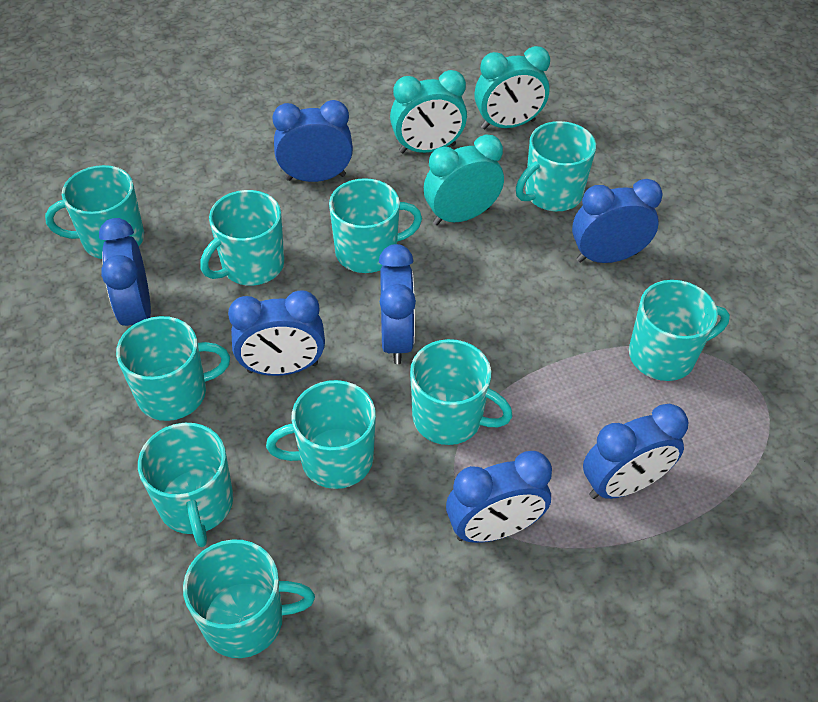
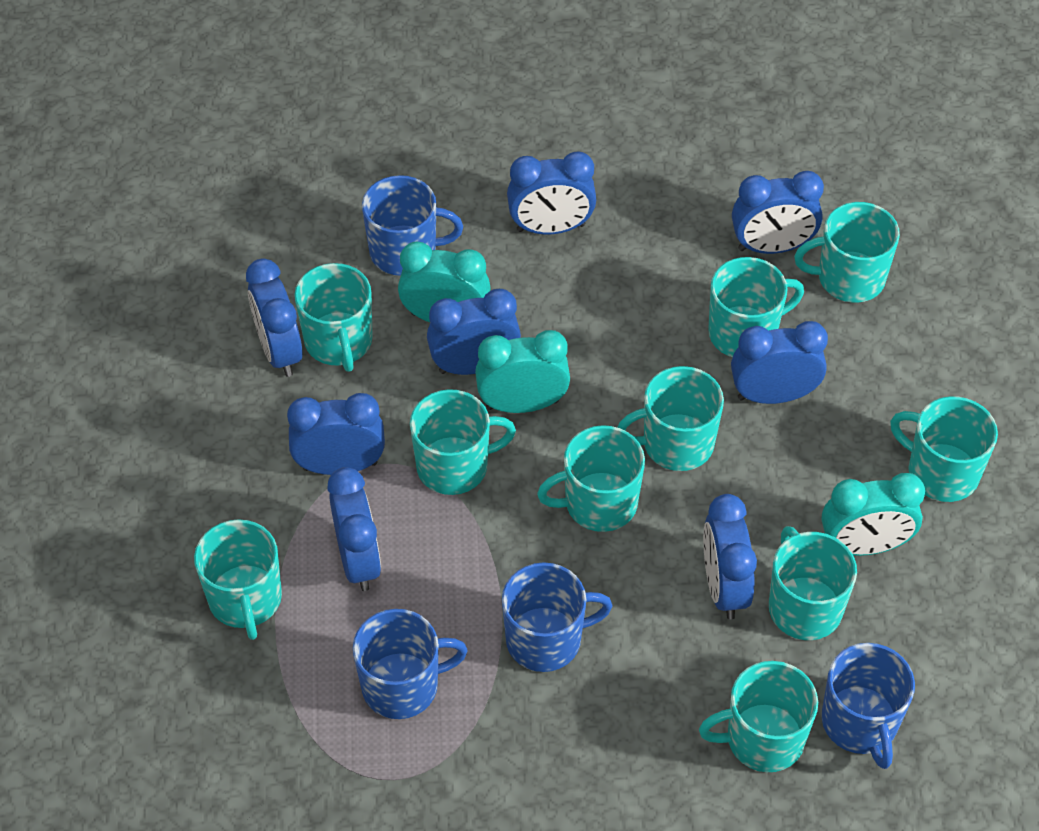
blue clock: 7 -> 8
blue mug: 0 -> 4

